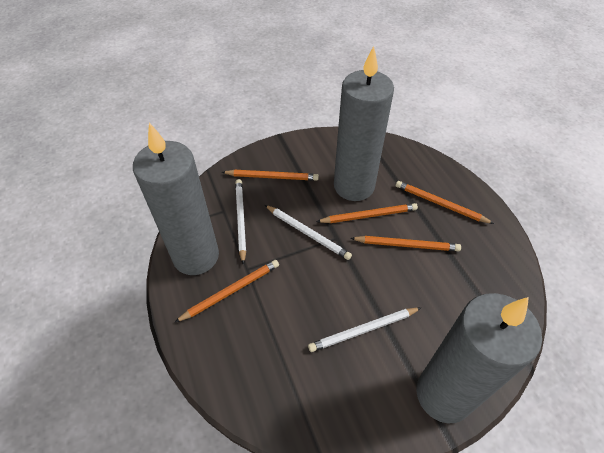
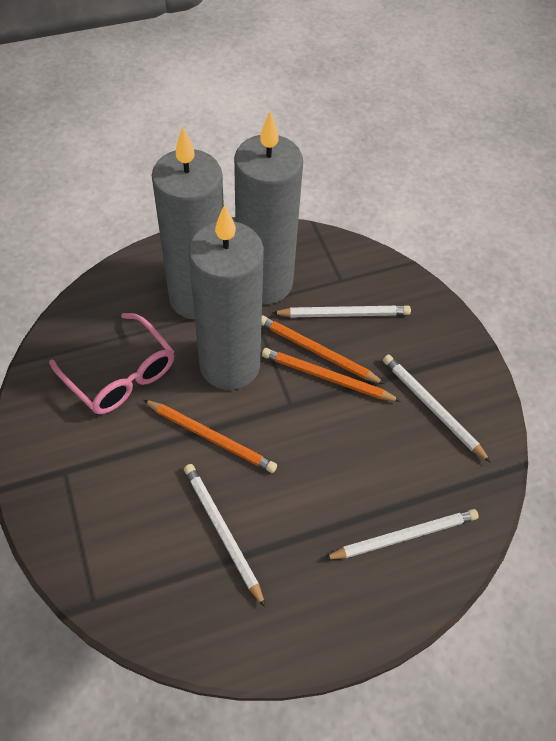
orange pencil: 5 -> 3
pink glasses: 0 -> 1
white pencil: 3 -> 4

